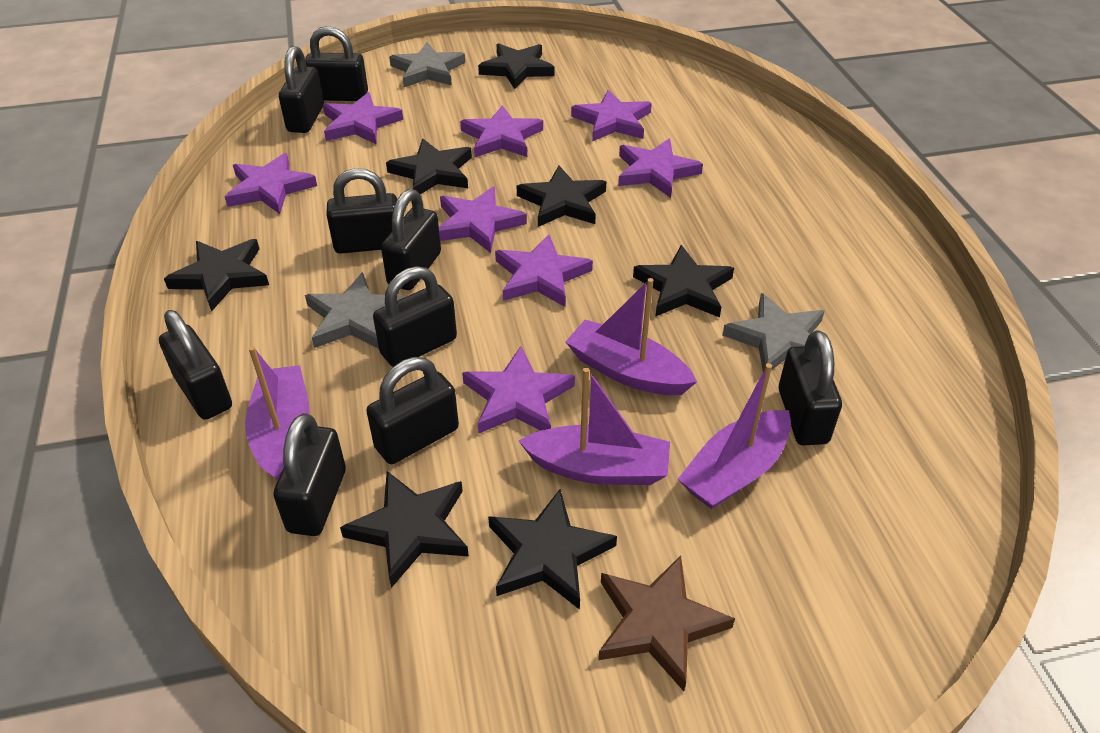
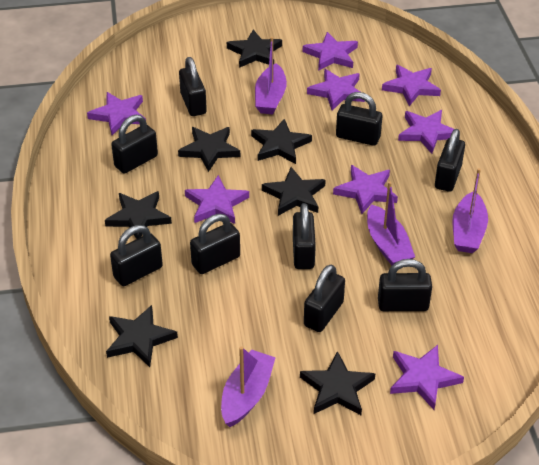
brown star: 1 -> 0
grey star: 3 -> 0

